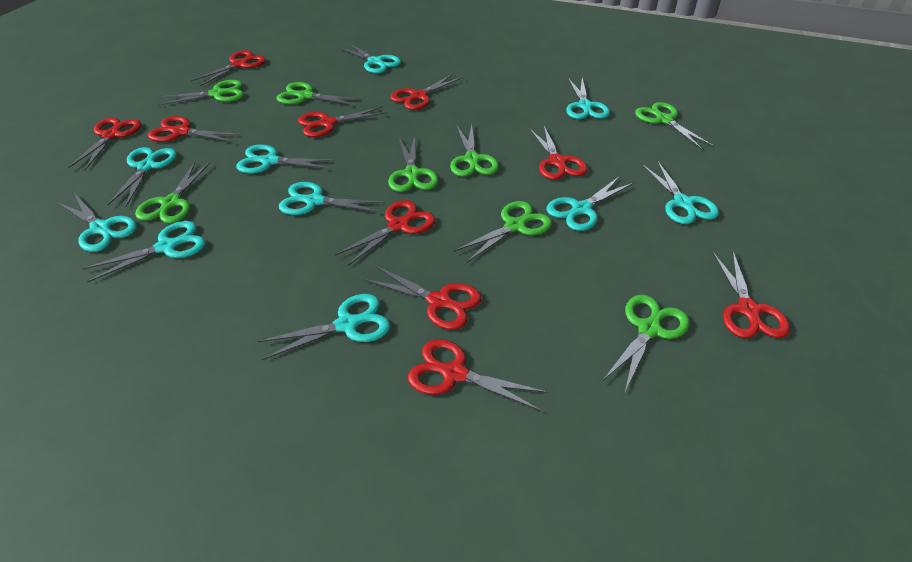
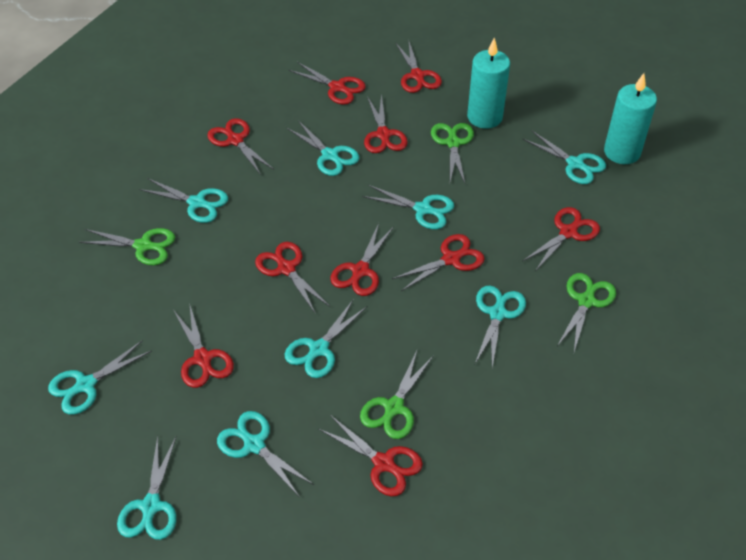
green scissors: 8 -> 4
turquoise candle: 0 -> 2
turquoise scissors: 10 -> 9

